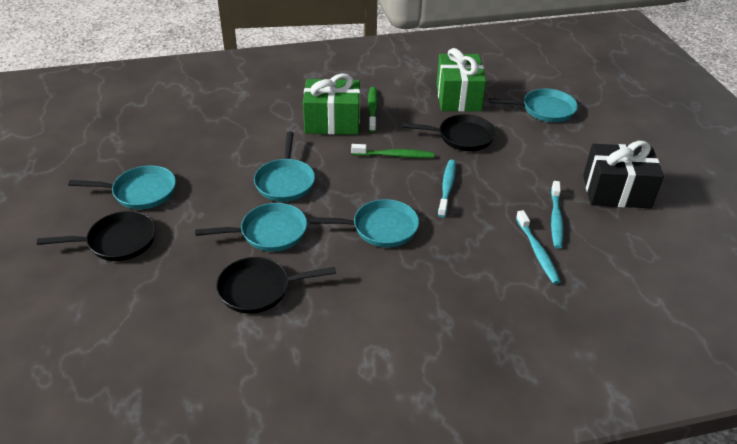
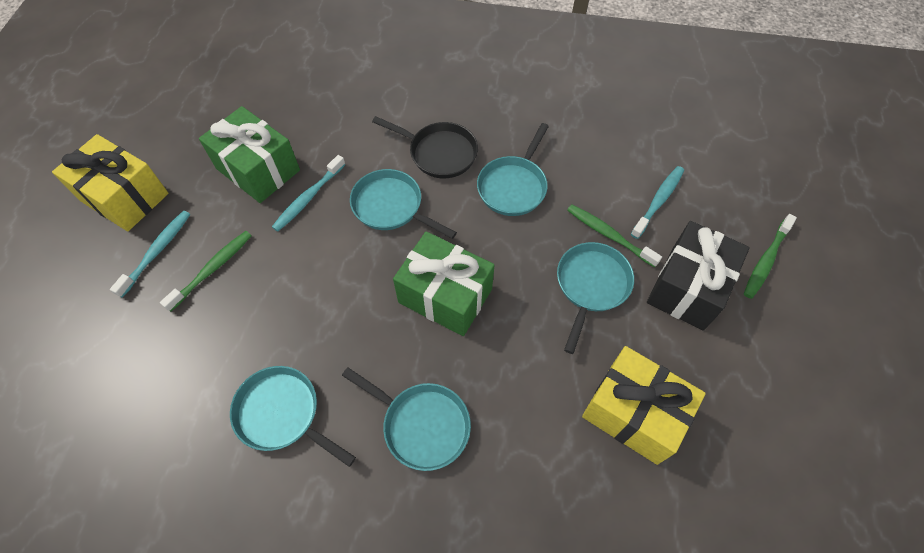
black pan: 3 -> 1
green toothbrush: 2 -> 3
yellow gift: 0 -> 2

